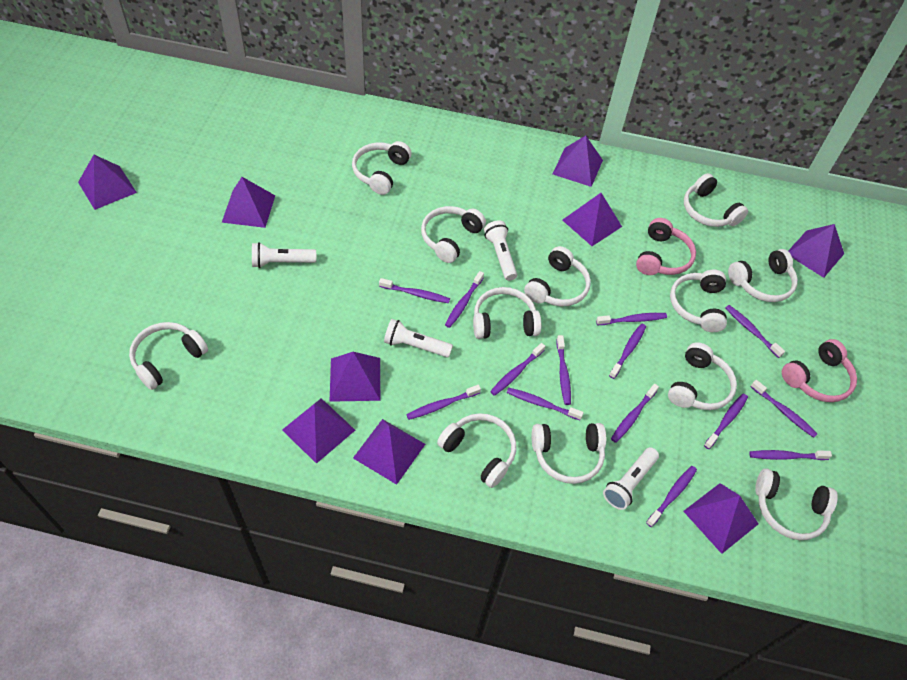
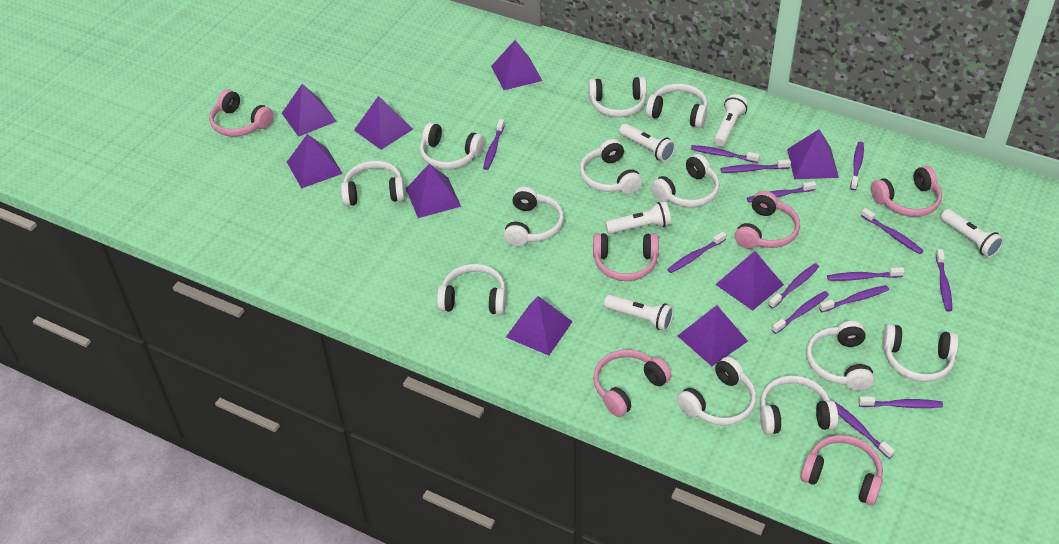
pink headphones: 2 -> 6
white flashlight: 4 -> 5

